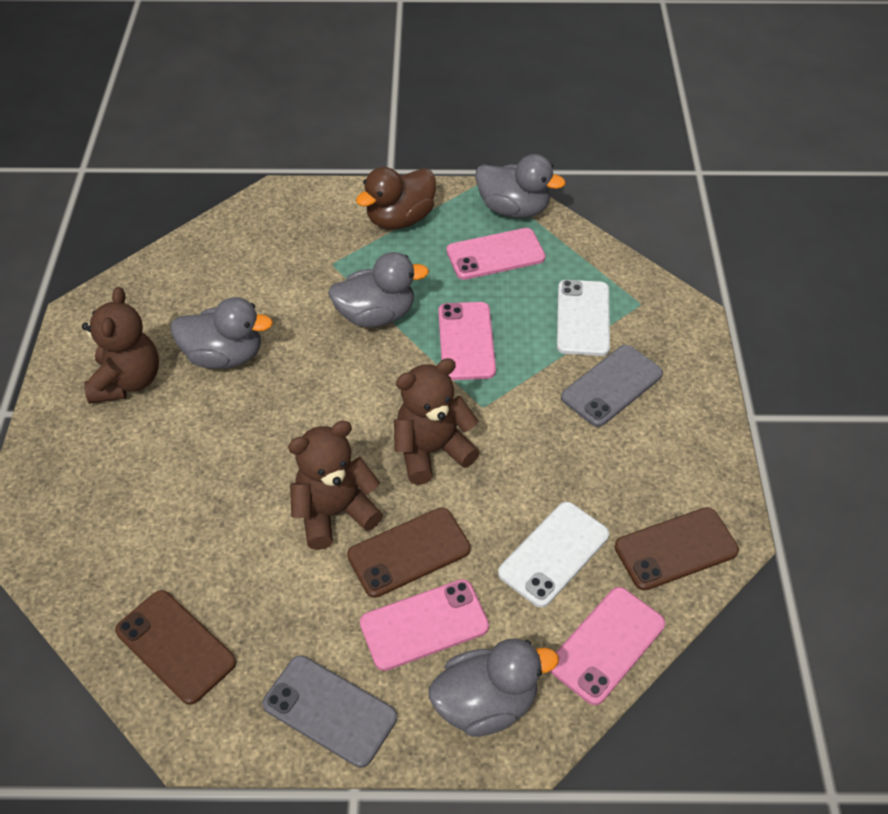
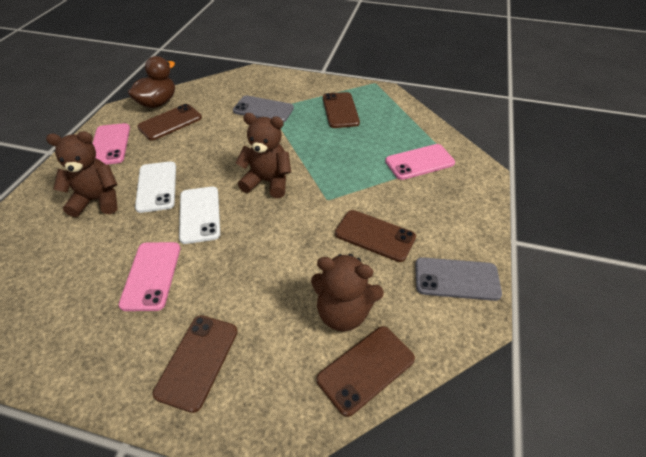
brown phone: 3 -> 5
grey duck: 4 -> 0
pink phone: 4 -> 3

